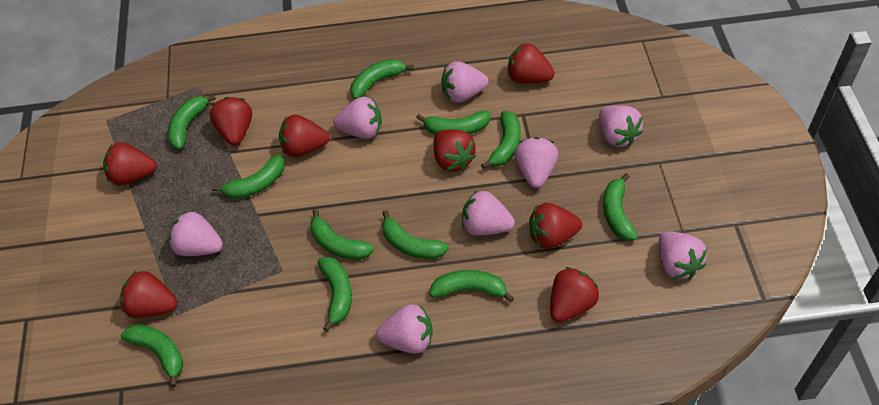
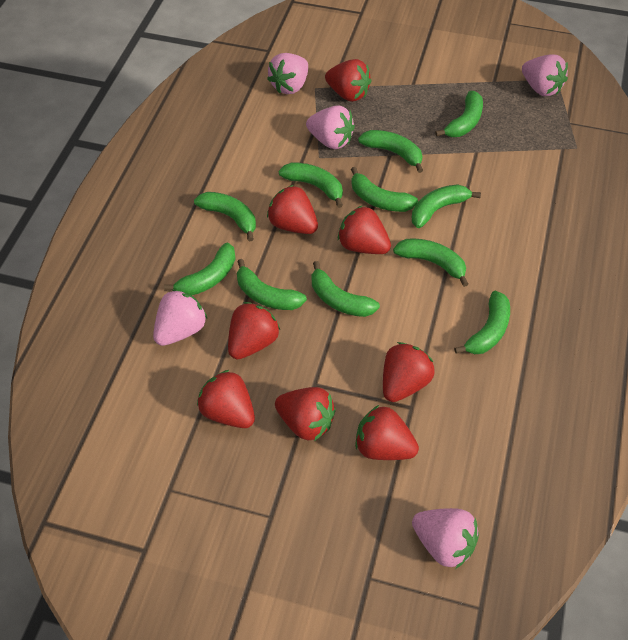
pink strawberry: 8 -> 5

